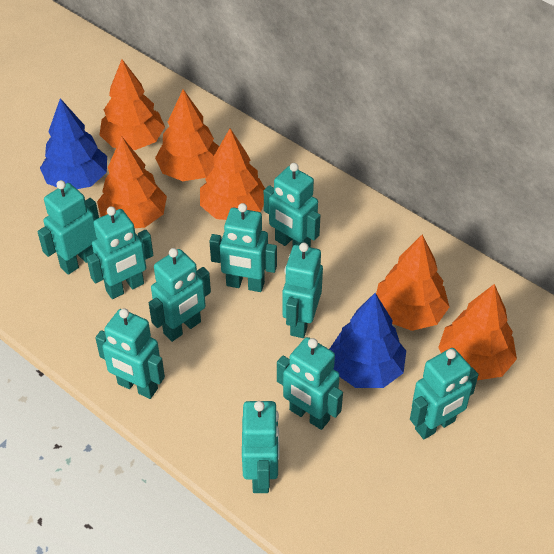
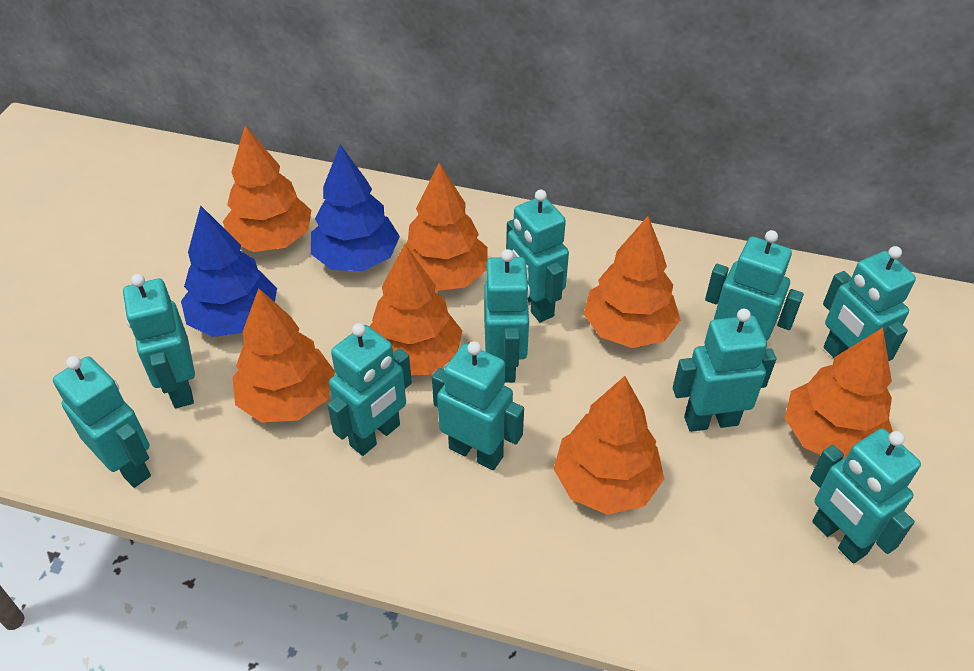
orange tree: 6 -> 7

